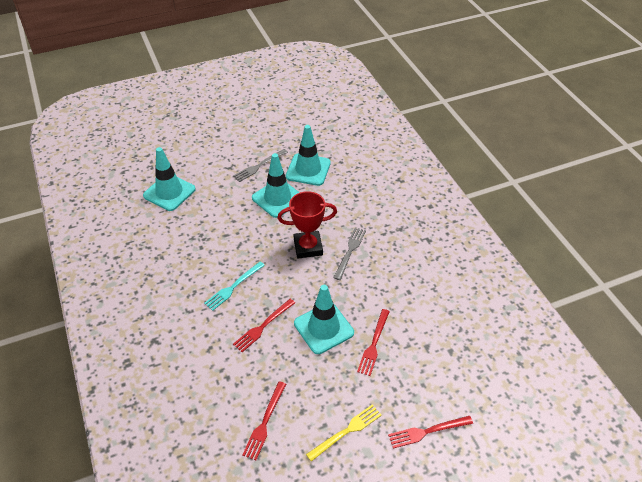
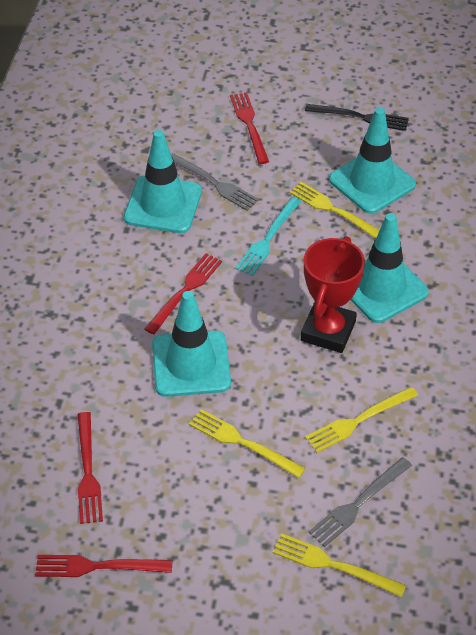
black fork: 0 -> 1
yellow fork: 1 -> 4

